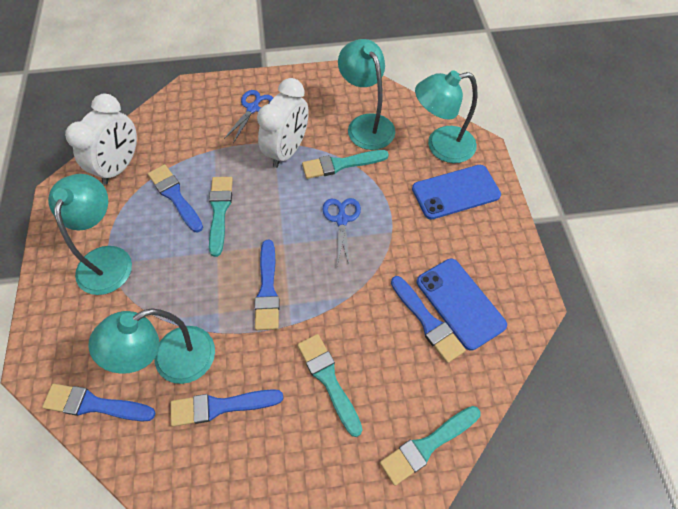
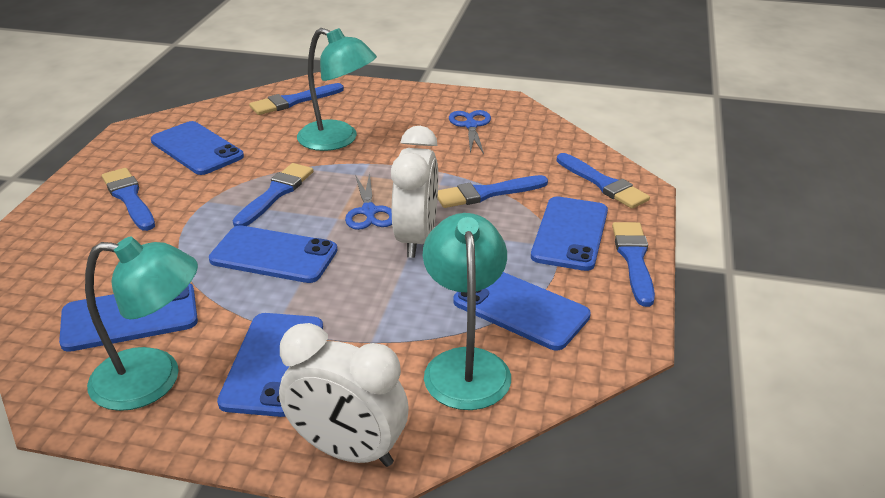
blue brush: 5 -> 6
blue phone: 2 -> 6
turquoise brush: 4 -> 0
turquoise lamp: 4 -> 3

